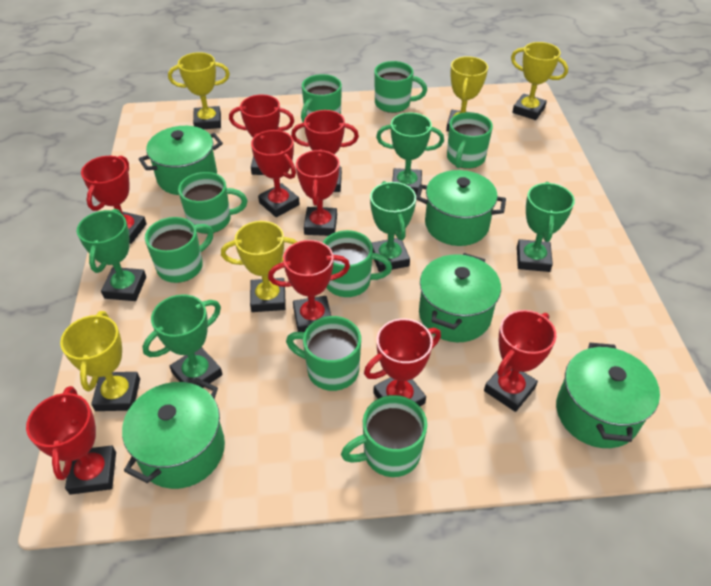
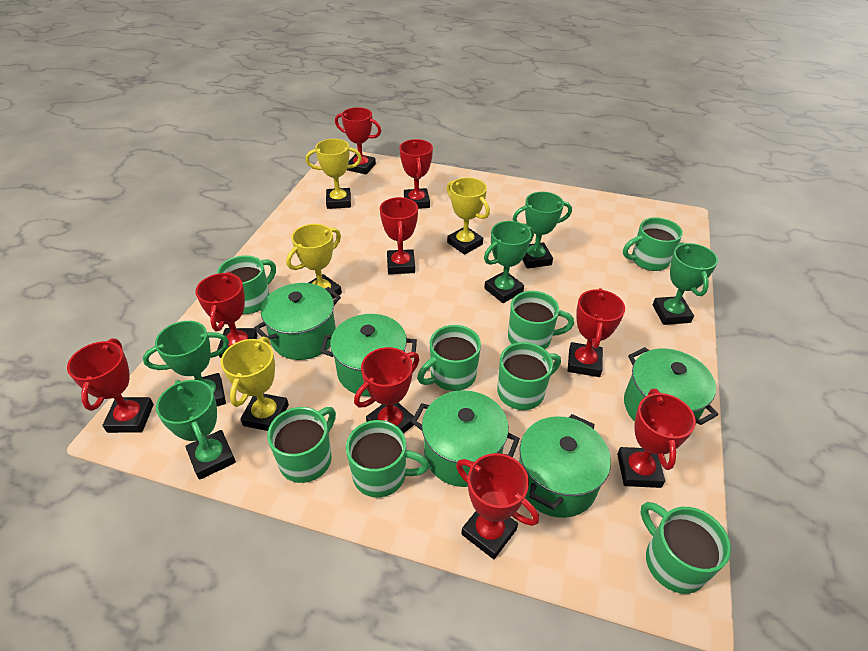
yellow trophy: 5 -> 4

